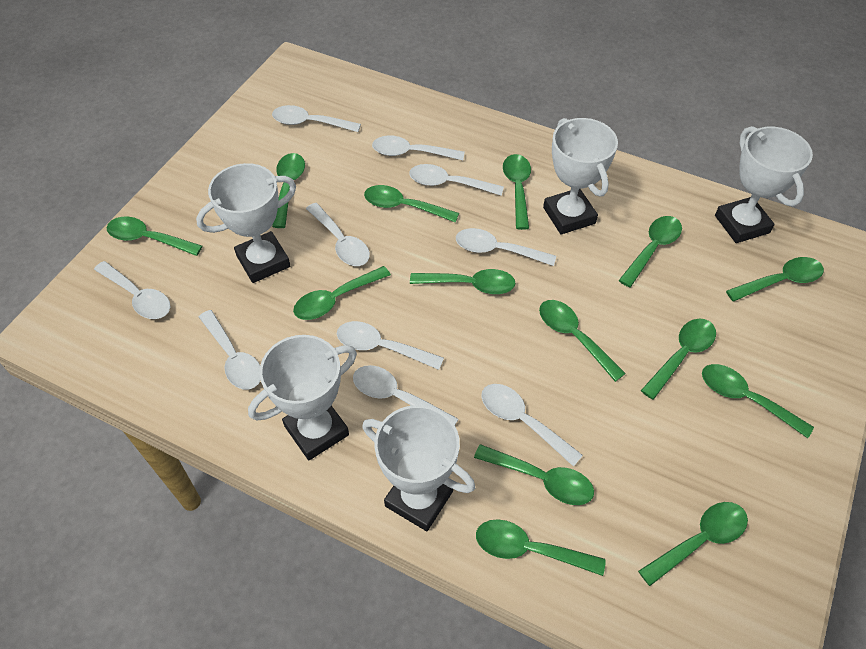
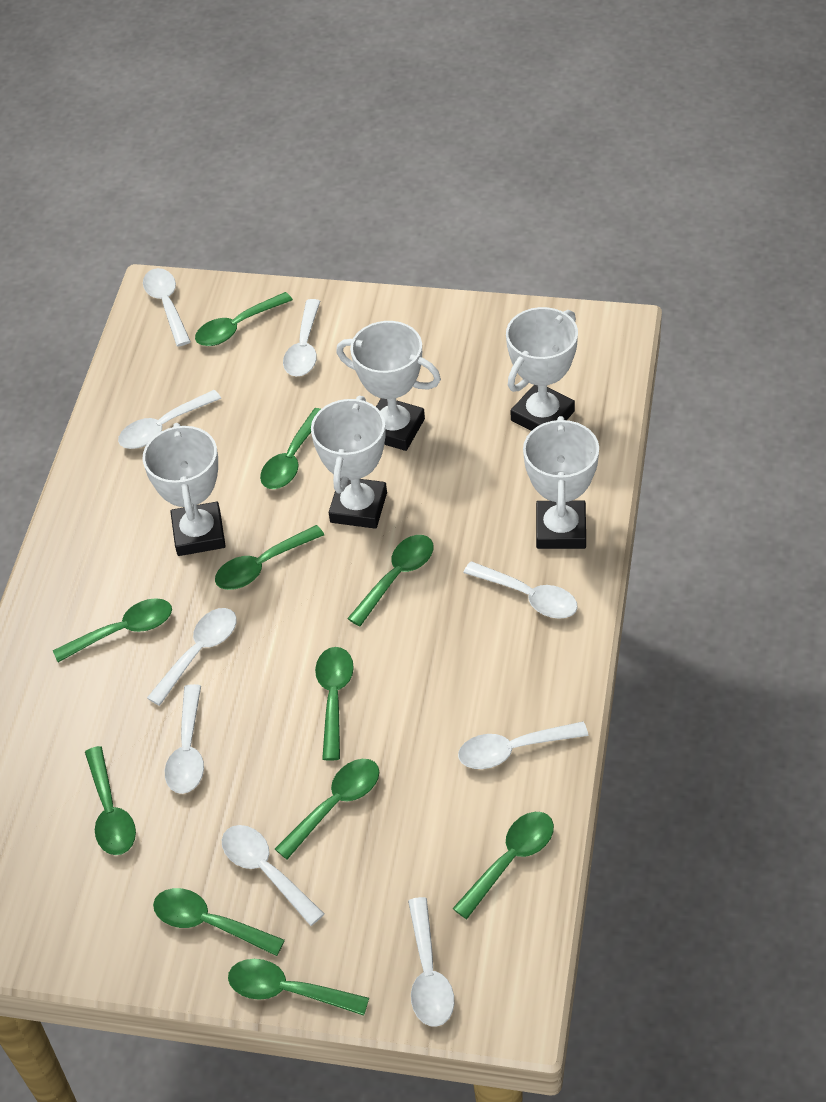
green spoon: 14 -> 11
white spoon: 10 -> 9

